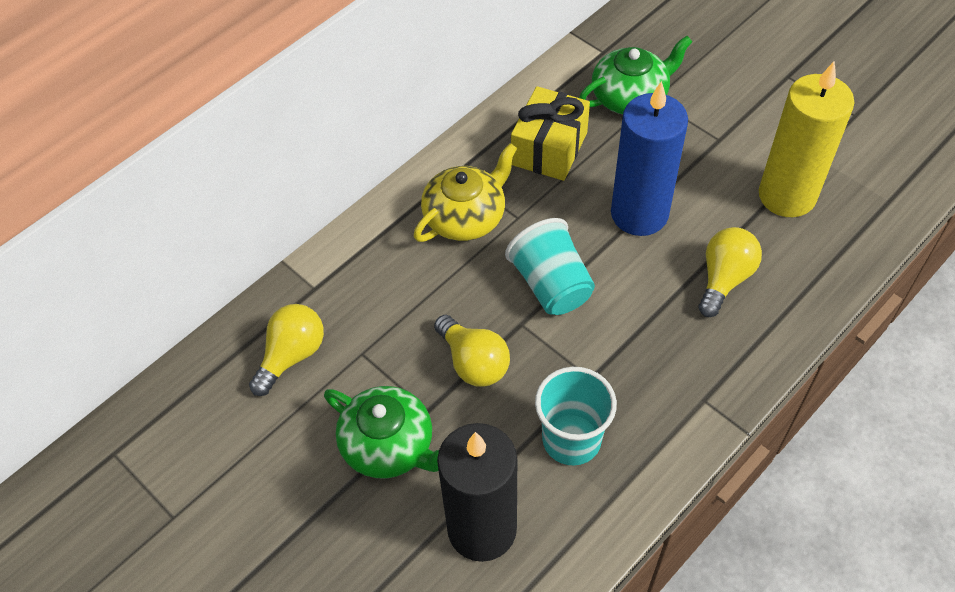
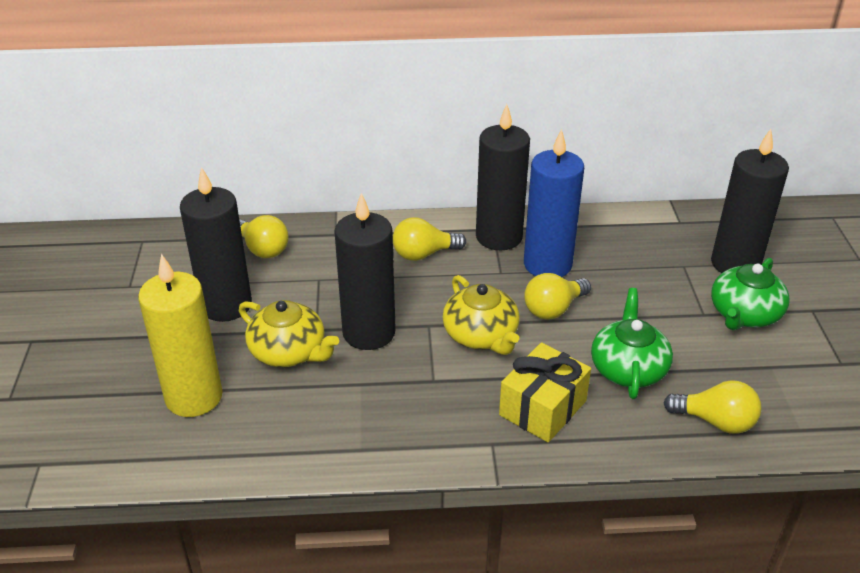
black candle: 1 -> 4
turquoise cup: 2 -> 0
yellow light bulb: 3 -> 4
yellow teapot: 1 -> 2

